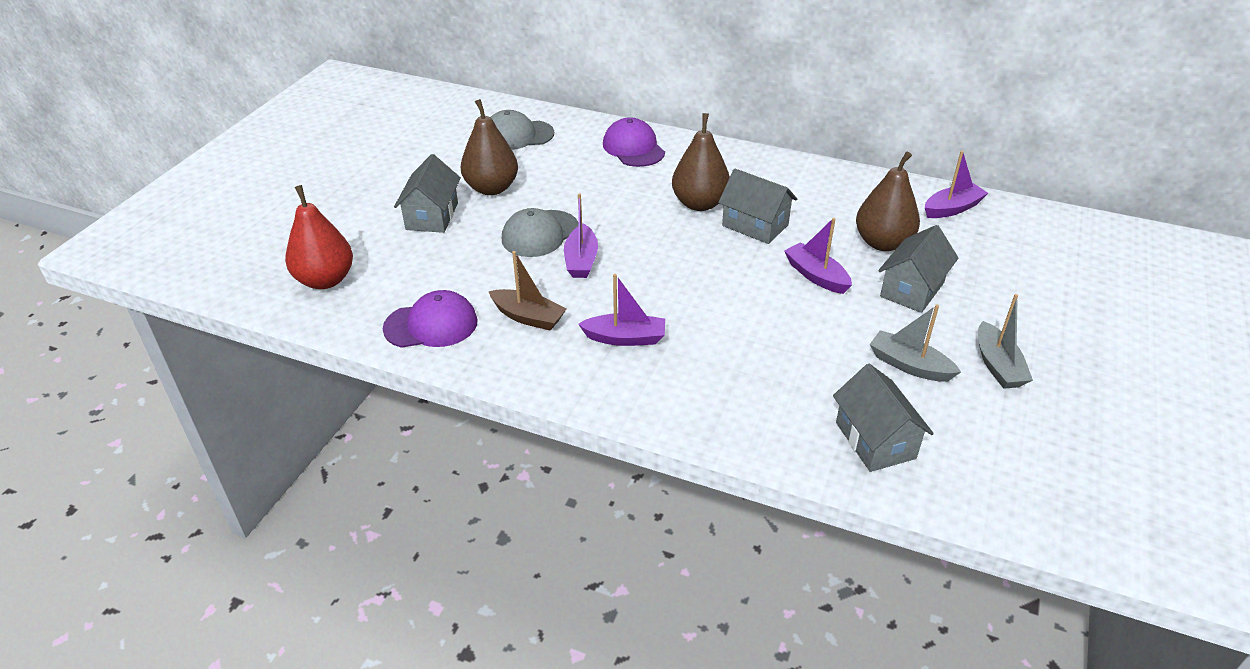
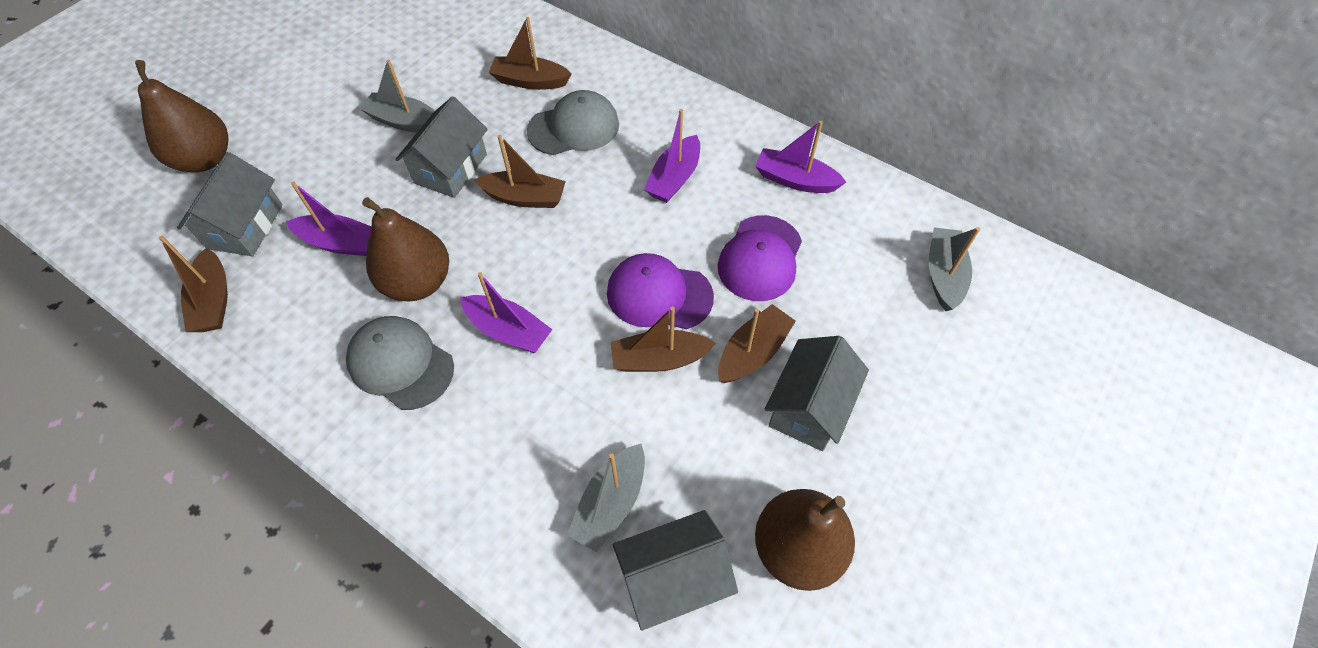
brown boat: 1 -> 5
grey boat: 2 -> 3
red pear: 1 -> 0

